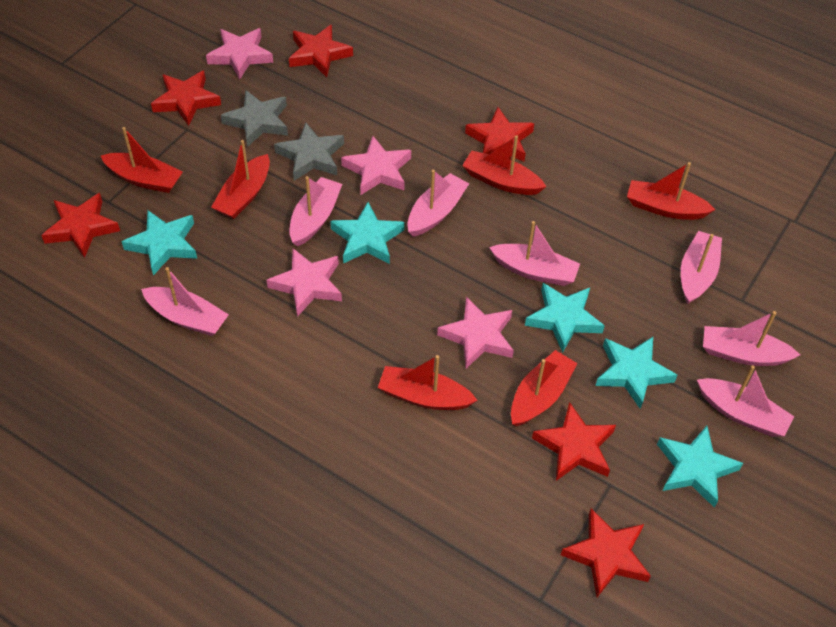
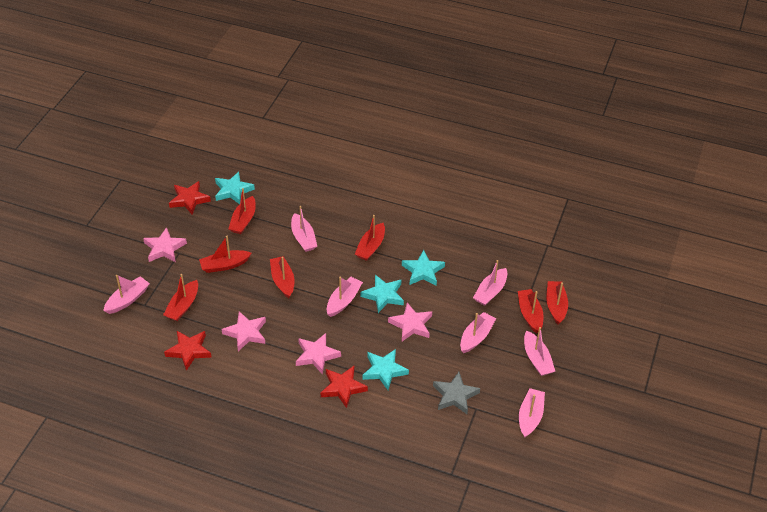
grey star: 2 -> 1
red boat: 6 -> 7
red star: 6 -> 3
turquoise star: 5 -> 4

